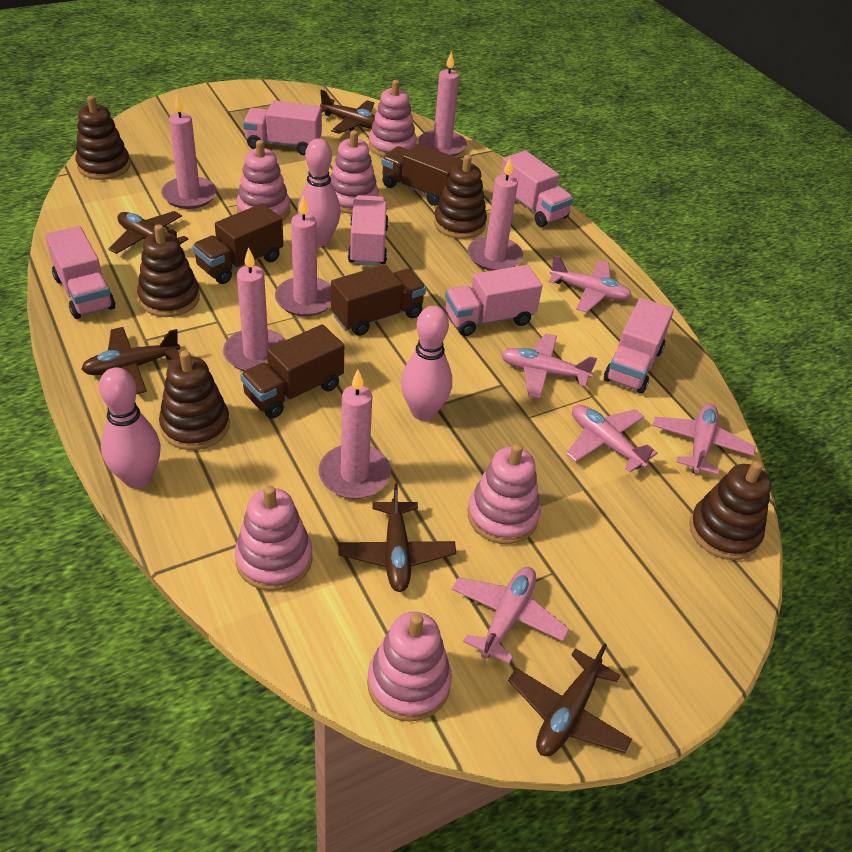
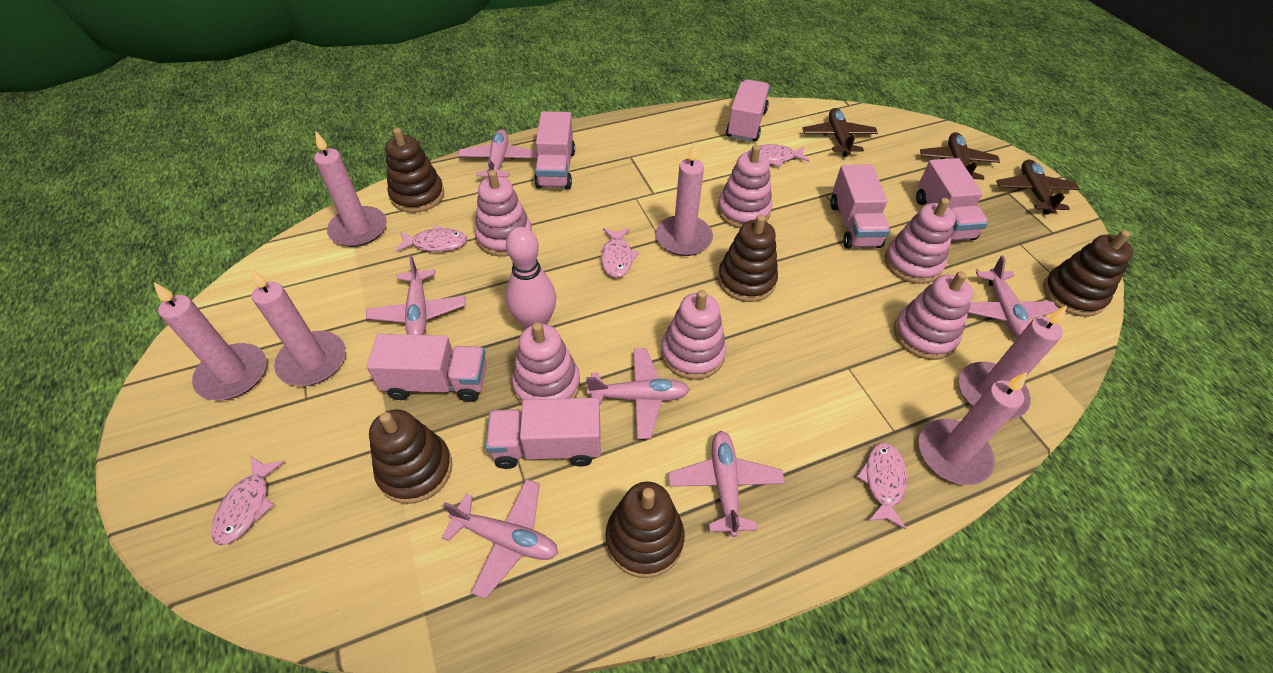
brown plane: 5 -> 3
brown truck: 4 -> 0
pink bowling pin: 3 -> 1
pink fish: 0 -> 5
pink plane: 5 -> 6

